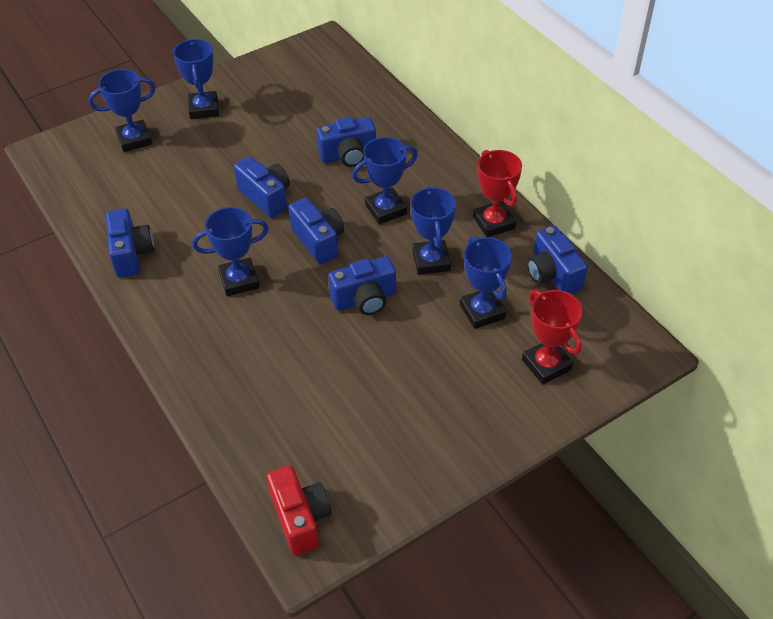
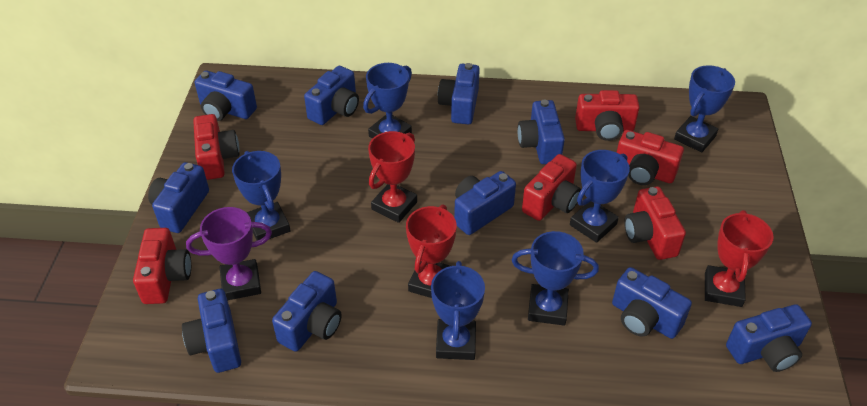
blue camera: 6 -> 10
purple trophy: 0 -> 1
red camera: 1 -> 6
red trophy: 2 -> 3

